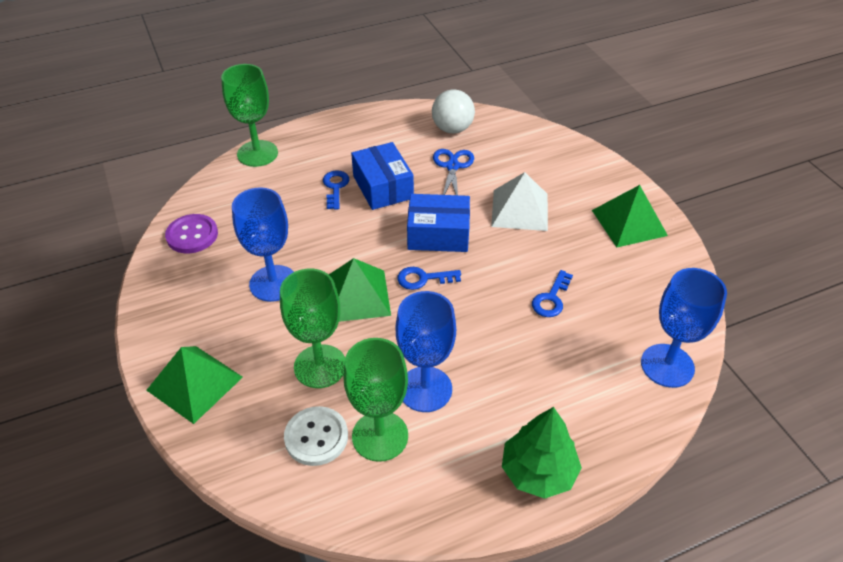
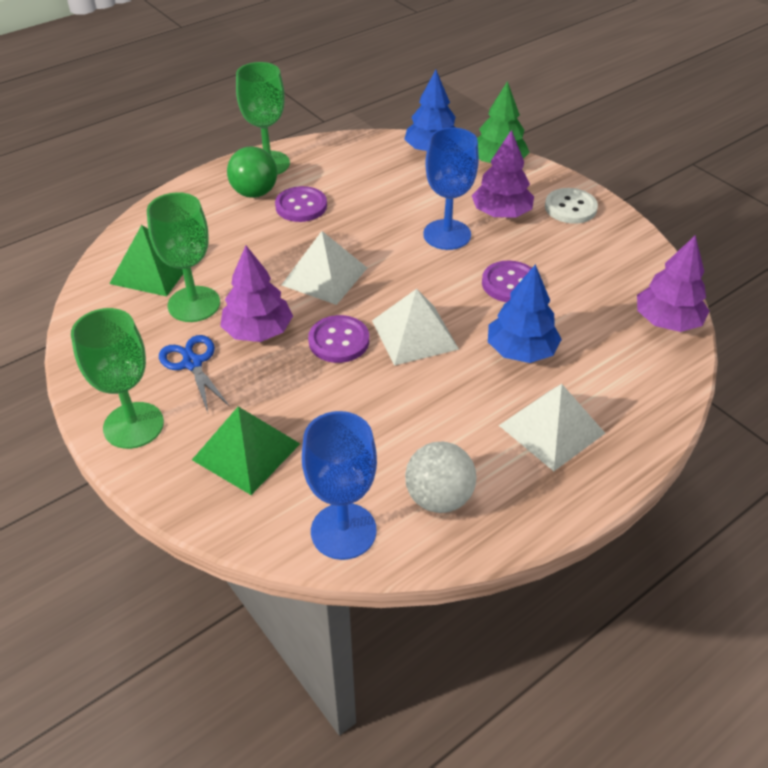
blue box: 2 -> 0
blue goblet: 3 -> 2
blue key: 3 -> 0
blue tree: 0 -> 2
green ball: 0 -> 1
green pyramid: 3 -> 2
purple button: 1 -> 3
purple tree: 0 -> 3
white pyramid: 1 -> 3

